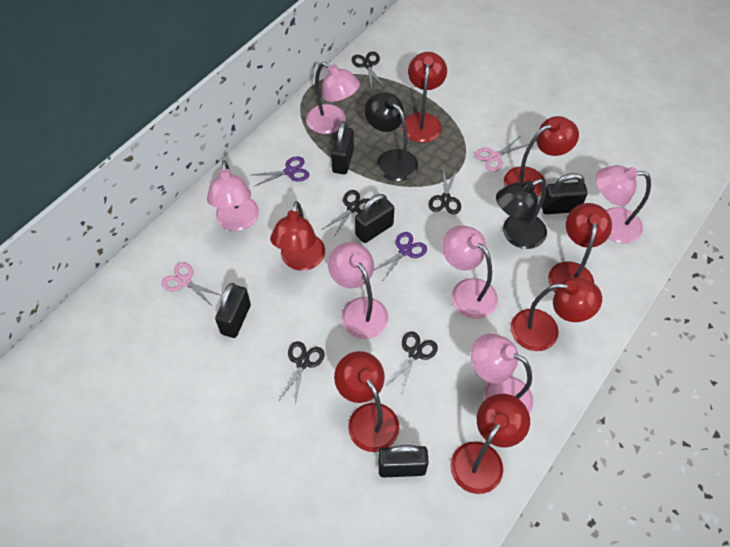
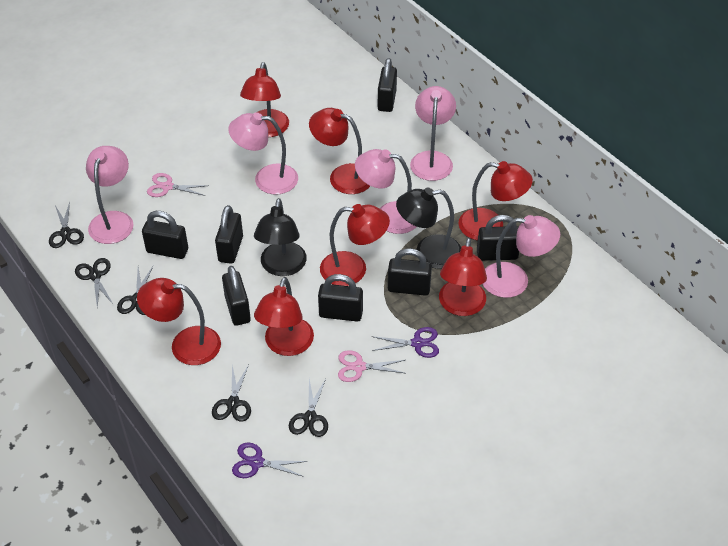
black padlock: 5 -> 7
pink lamp: 6 -> 5

